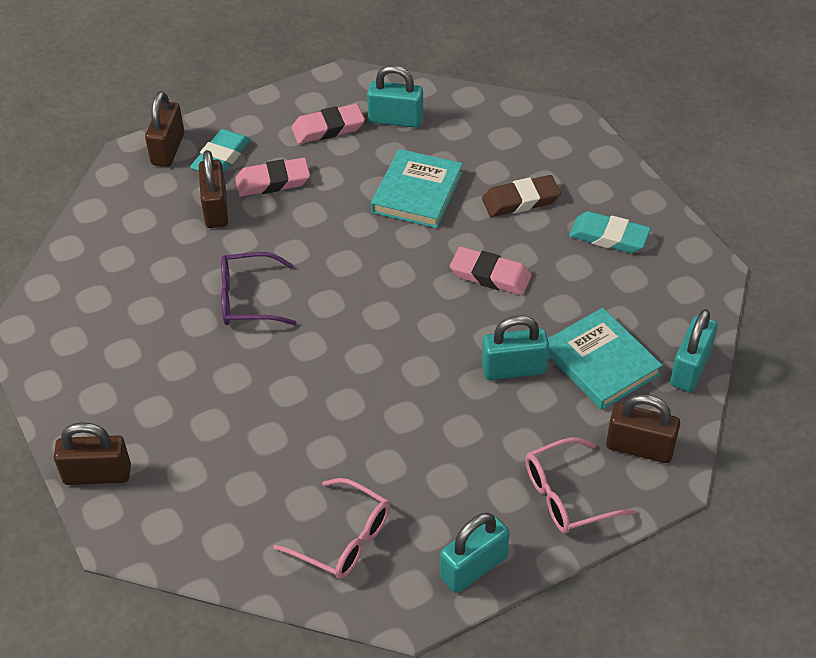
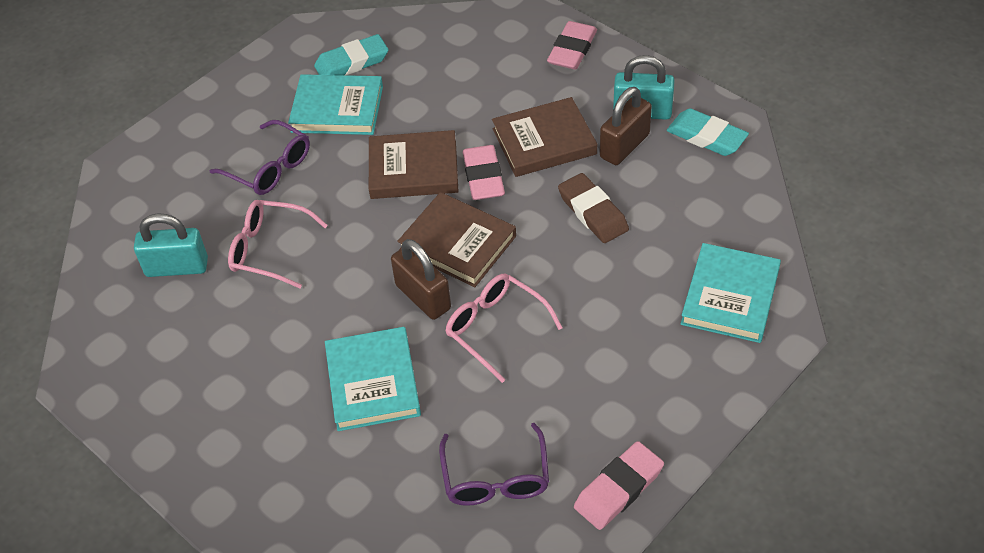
brown book: 0 -> 3
brown padlock: 4 -> 2
purple glasses: 1 -> 2
turquoise book: 2 -> 3
turquoise padlock: 4 -> 2

